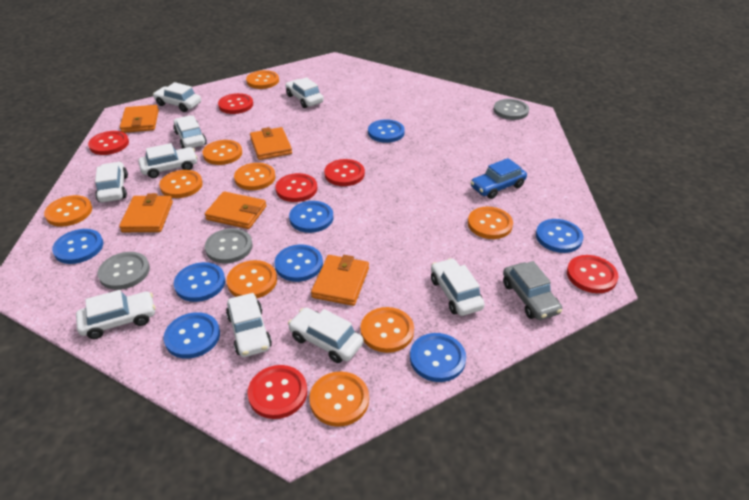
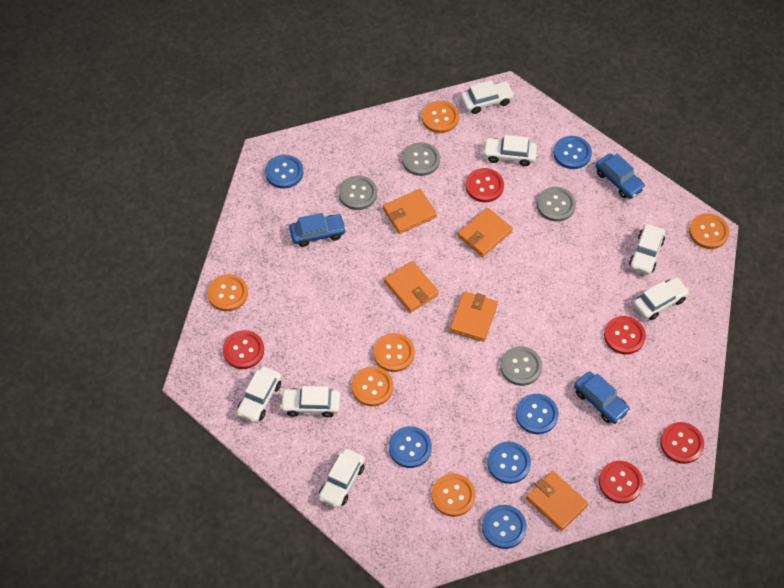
blue button: 8 -> 6
blue car: 1 -> 3
grey button: 3 -> 4
grey car: 1 -> 0
orange button: 9 -> 6
red button: 6 -> 5
white car: 9 -> 7

